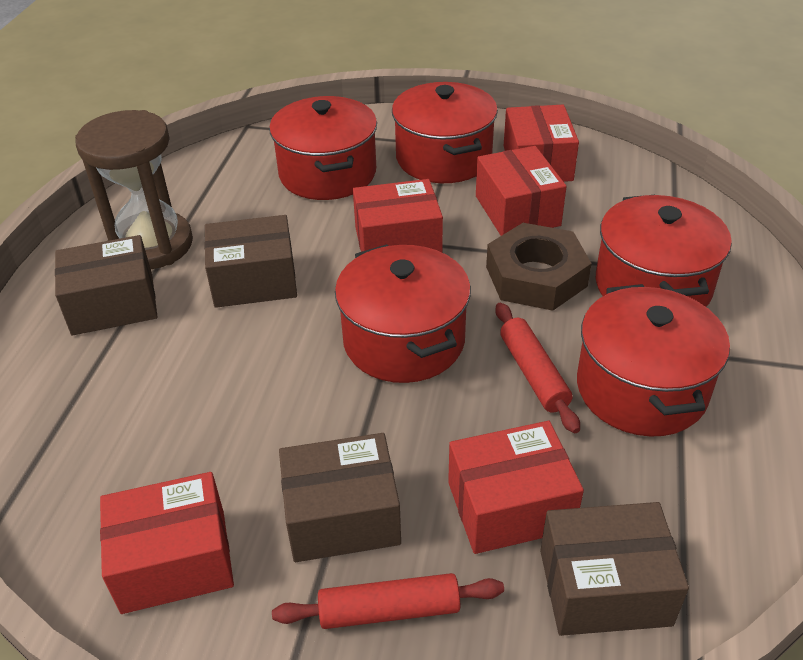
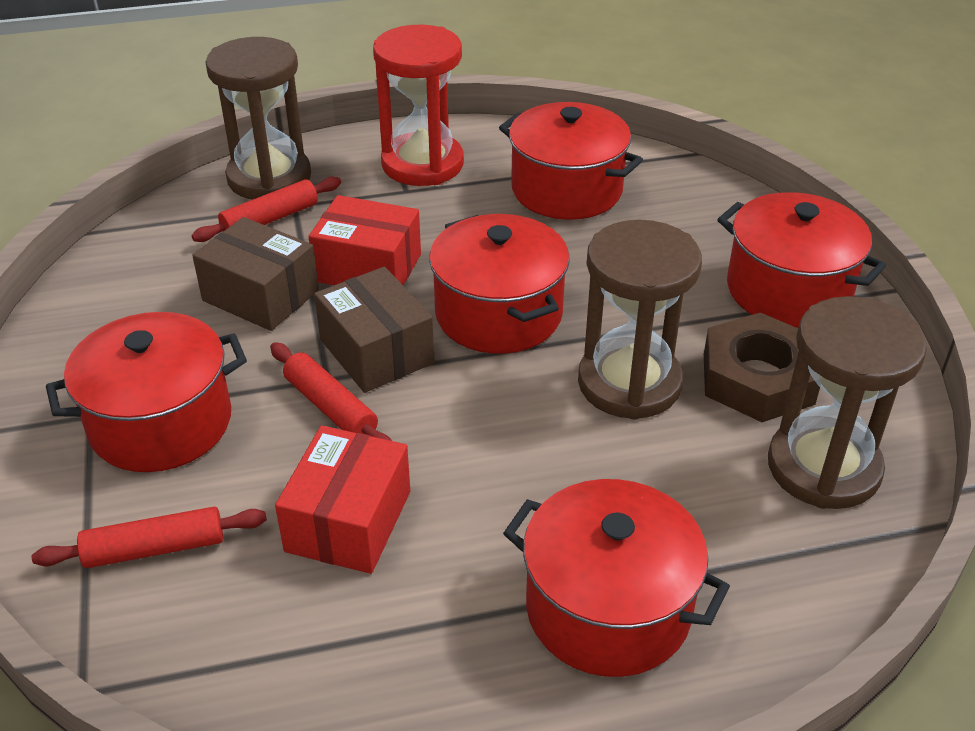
brown box: 4 -> 2
brown hourglass: 1 -> 3
red box: 5 -> 2
red hourglass: 0 -> 1
red rolling pin: 2 -> 3

